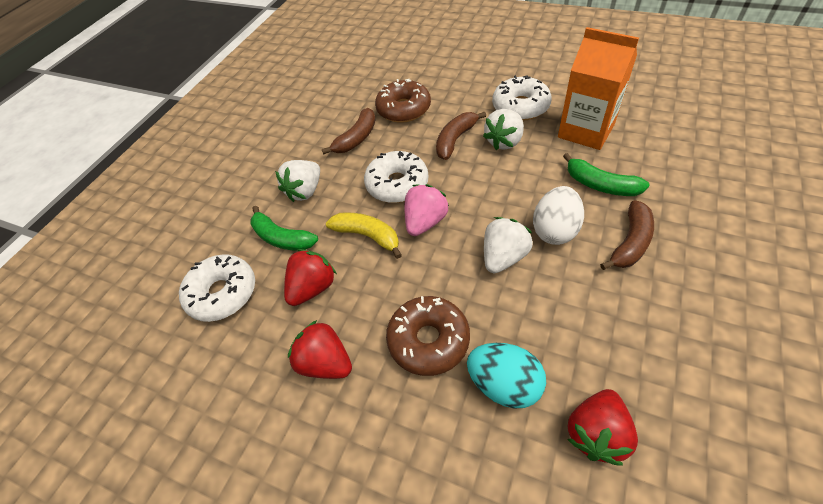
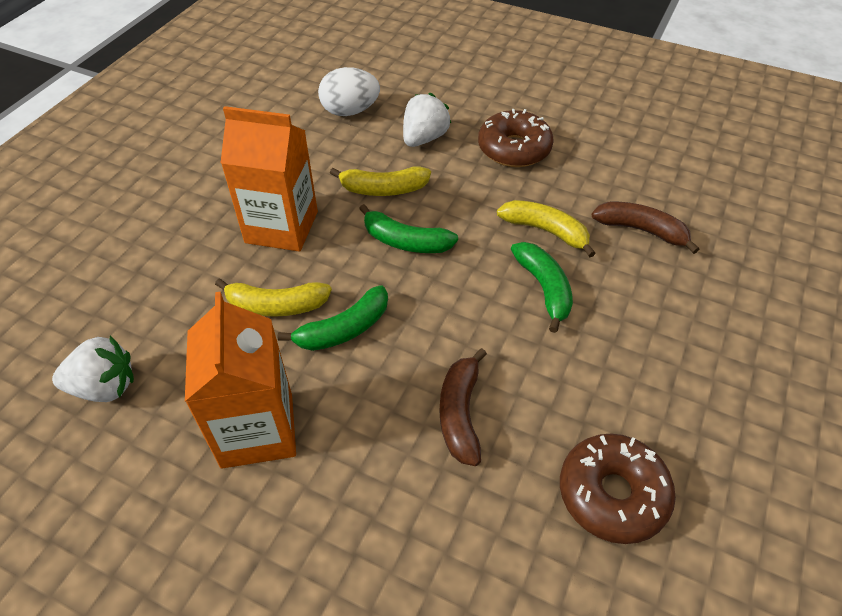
brown banana: 3 -> 2
green banana: 2 -> 3
orange carton: 1 -> 2
pink strawberry: 1 -> 0
red strawberry: 3 -> 0
turquoise egg: 1 -> 0
white donut: 3 -> 0
white strawberry: 3 -> 2
yellow banana: 1 -> 3

